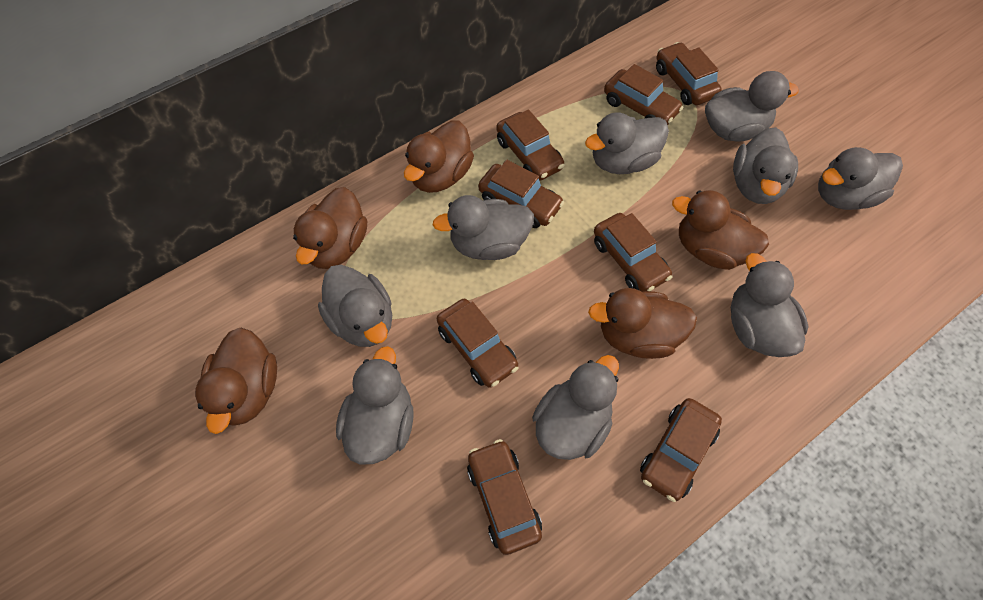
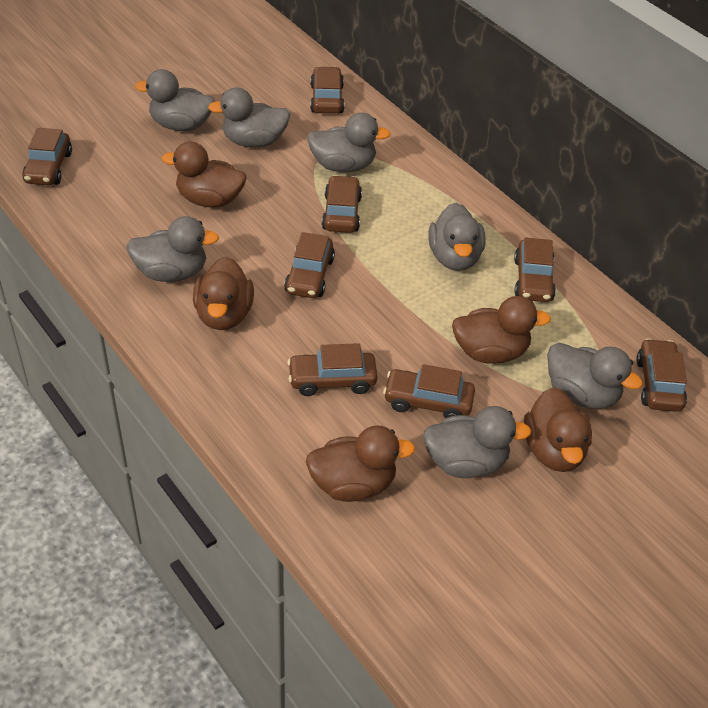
grey duck: 9 -> 7

